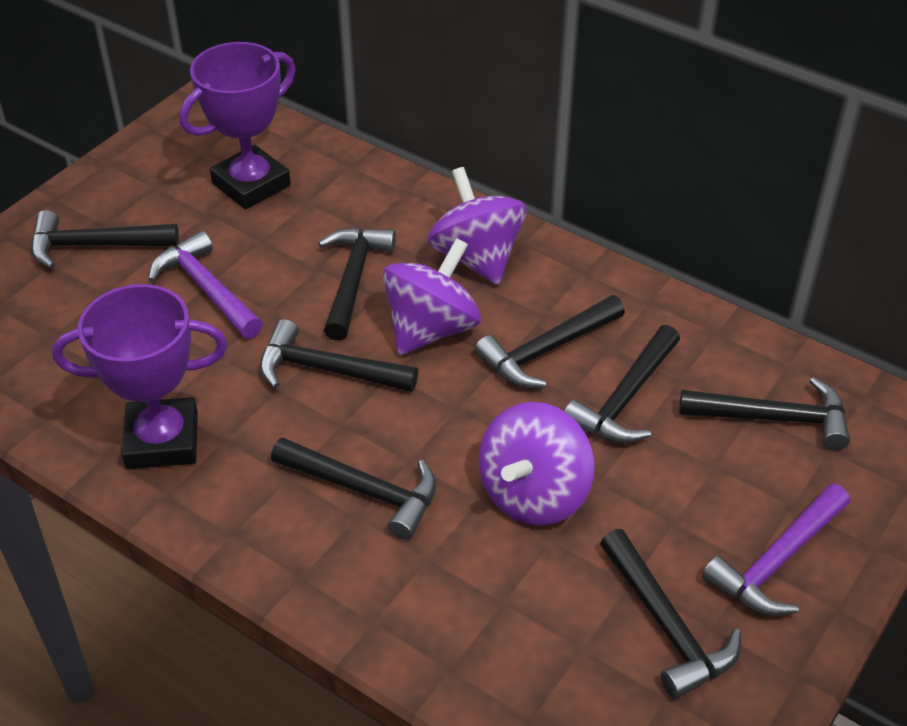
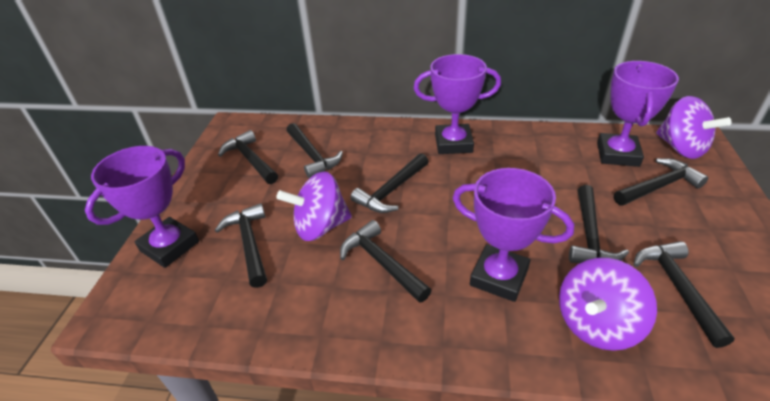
purple hammer: 2 -> 0
purple trophy: 2 -> 4

